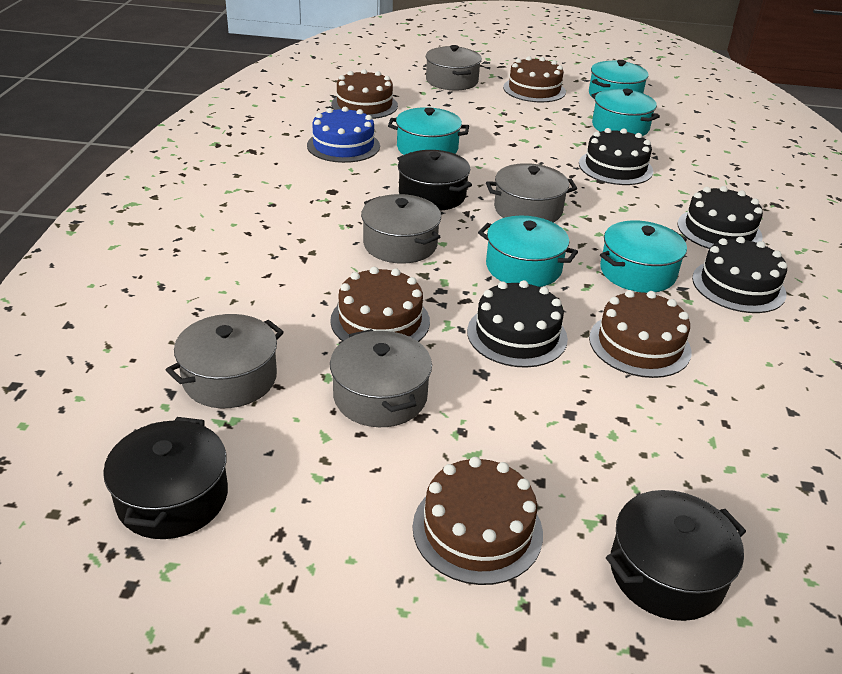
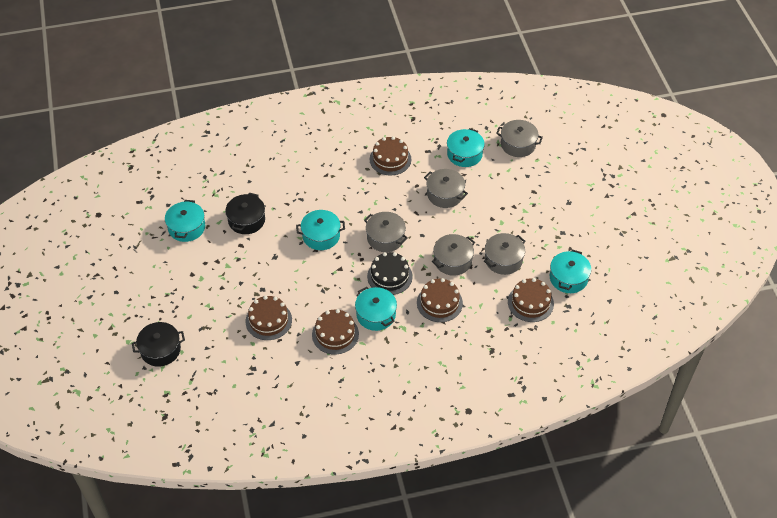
black cake: 4 -> 1
black pot: 3 -> 2
blue cake: 1 -> 0

